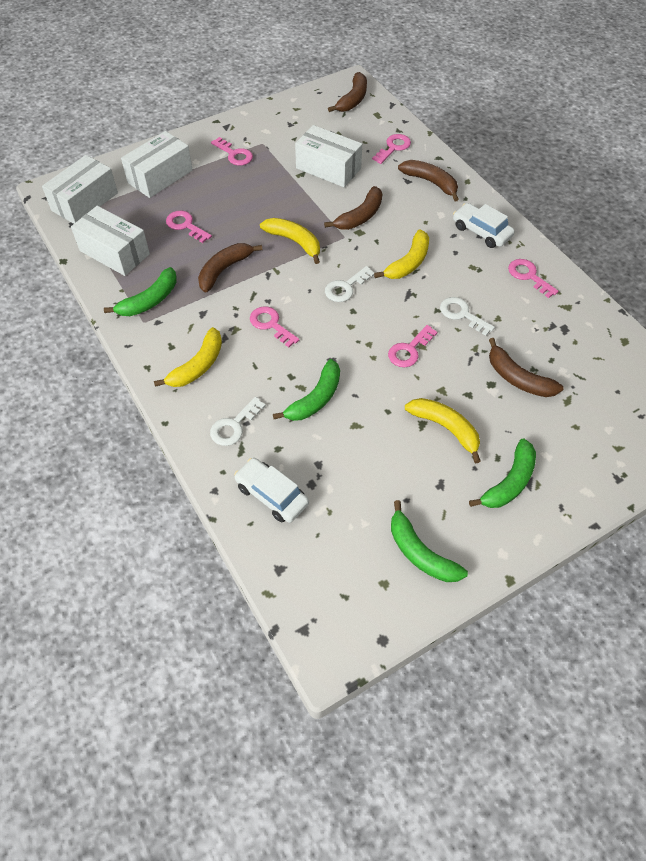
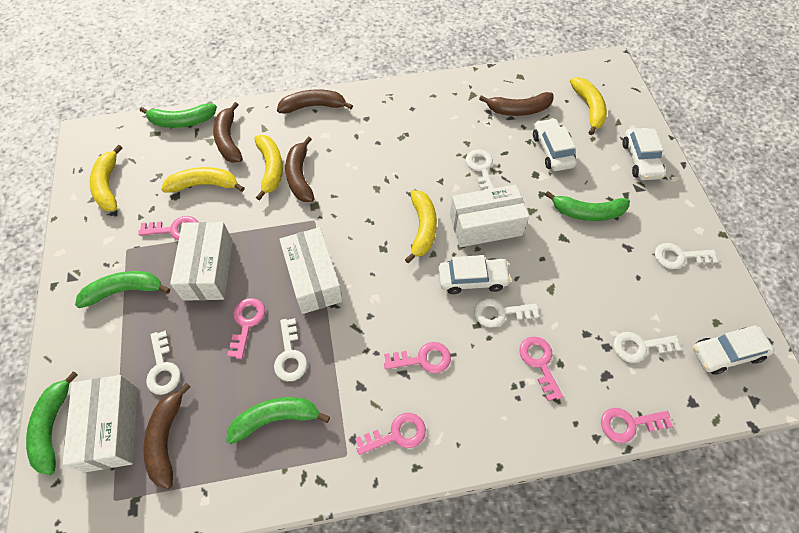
green banana: 4 -> 5
white car: 2 -> 4
white key: 3 -> 6
yellow banana: 4 -> 5

